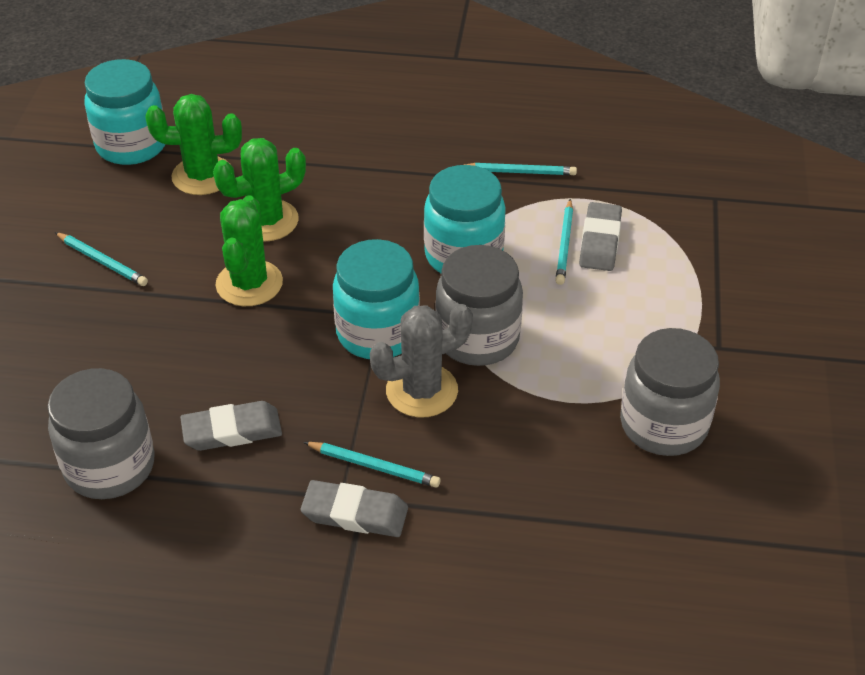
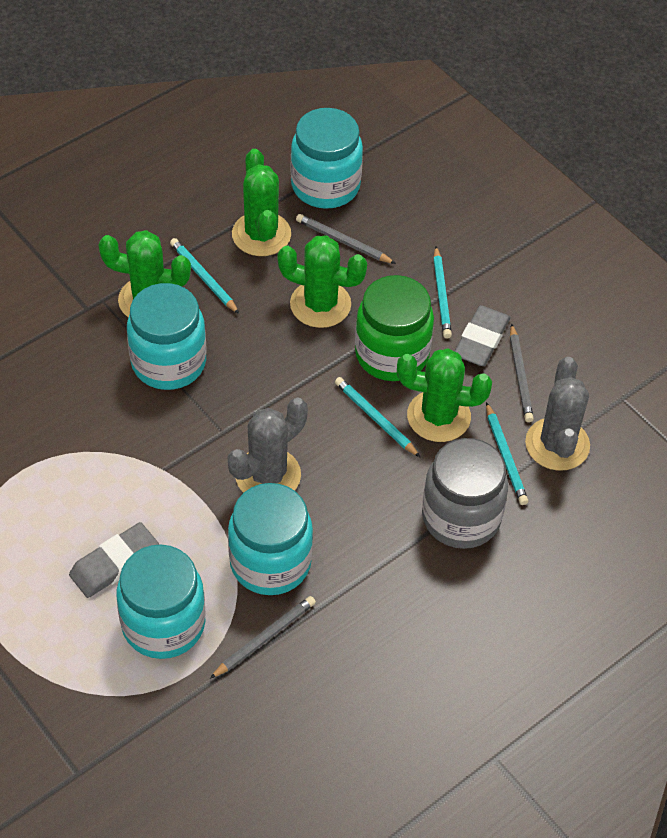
green cactus: 3 -> 4
green jar: 0 -> 1
grey cactus: 1 -> 2
grey eraser: 3 -> 2
grey jar: 3 -> 1
grey pencil: 0 -> 3
turquoise jar: 3 -> 4

